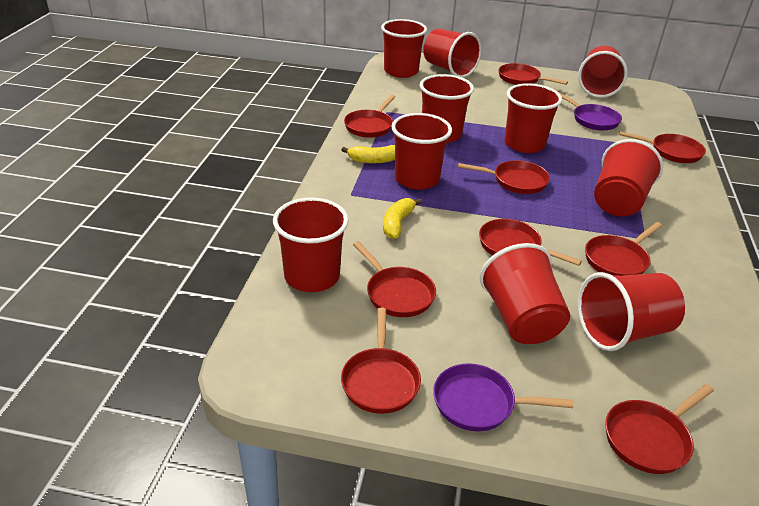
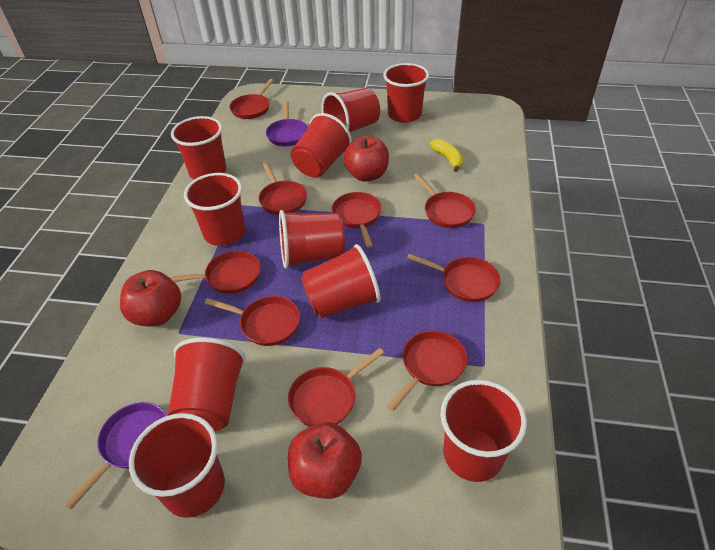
red apple: 0 -> 3
yellow banana: 2 -> 1

